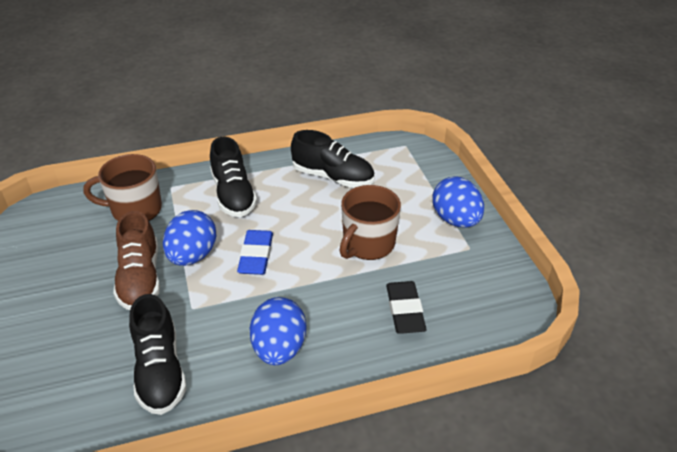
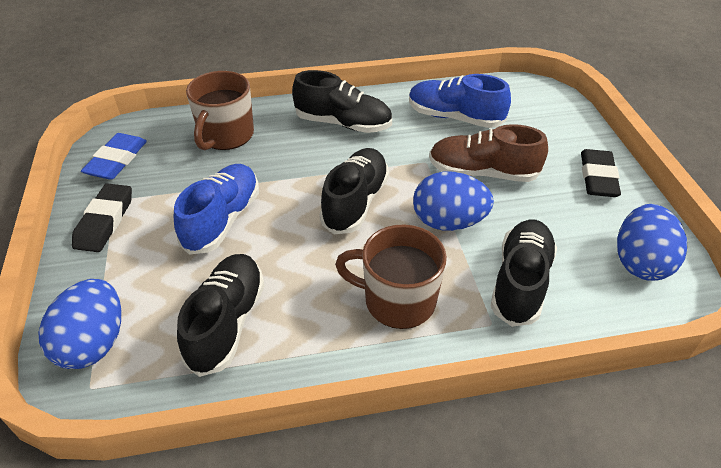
black eraser: 1 -> 2
black shoe: 3 -> 4
blue shoe: 0 -> 2

